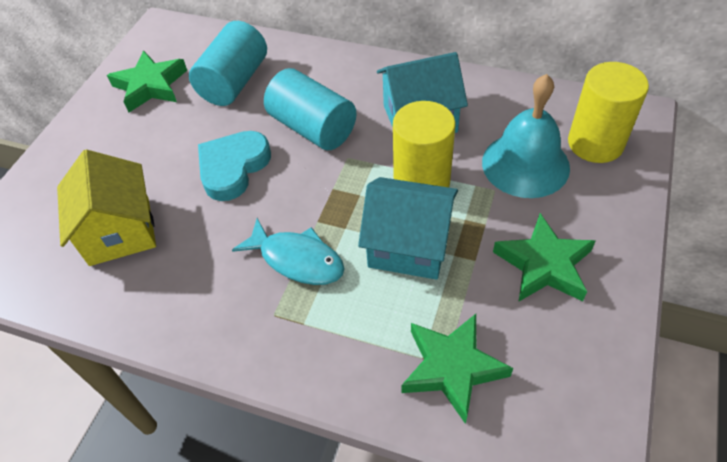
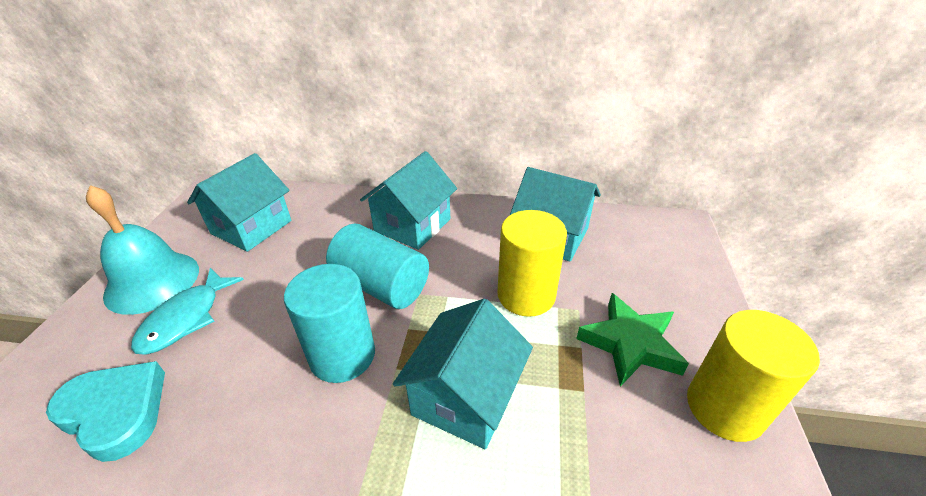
green star: 3 -> 1
turquoise house: 2 -> 4
yellow house: 1 -> 0

